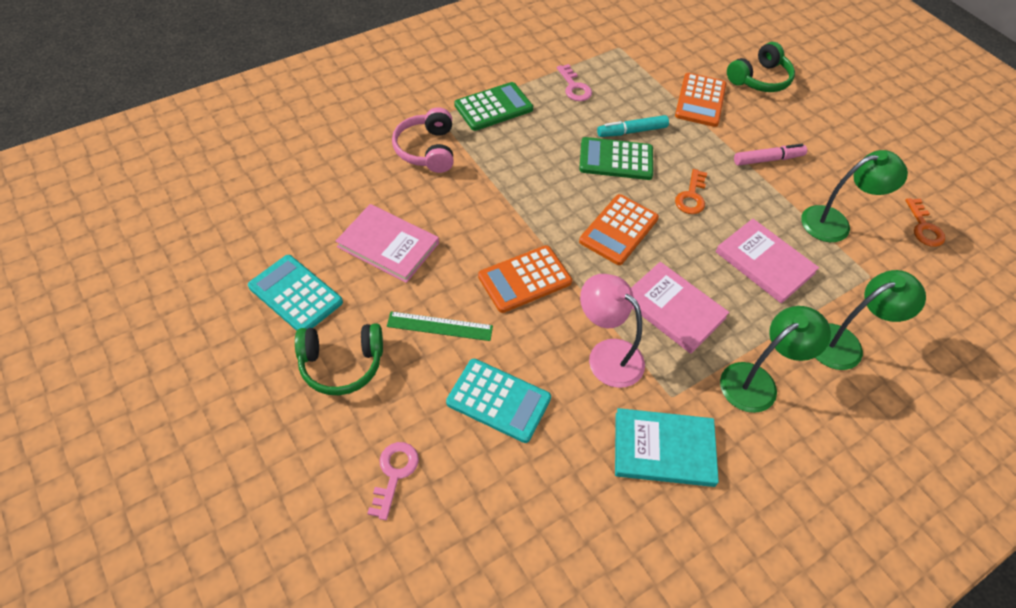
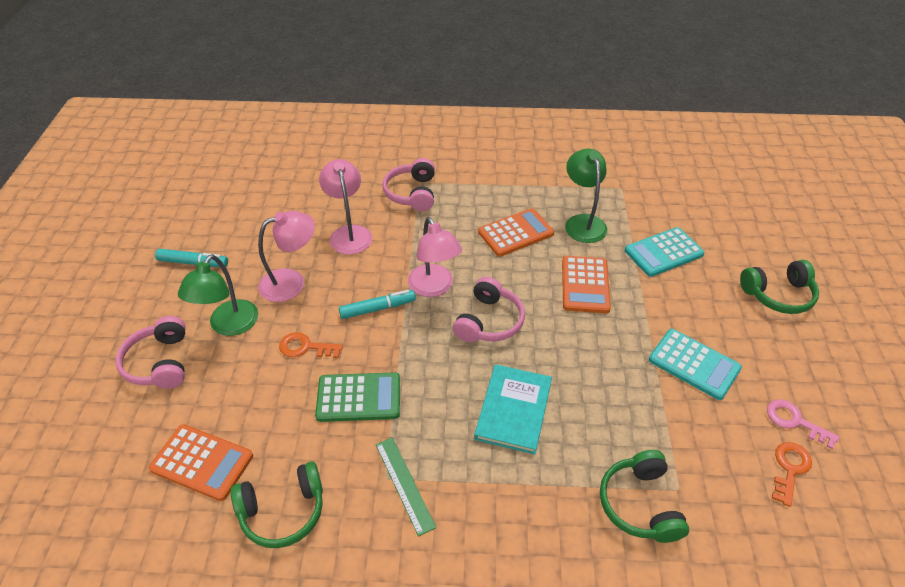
green calculator: 2 -> 1
green headphones: 2 -> 3
green lamp: 3 -> 2
pink book: 3 -> 0
pink headphones: 1 -> 3
pink key: 2 -> 1
pink lamp: 1 -> 3
pink marker: 1 -> 0
turquoise marker: 1 -> 2

